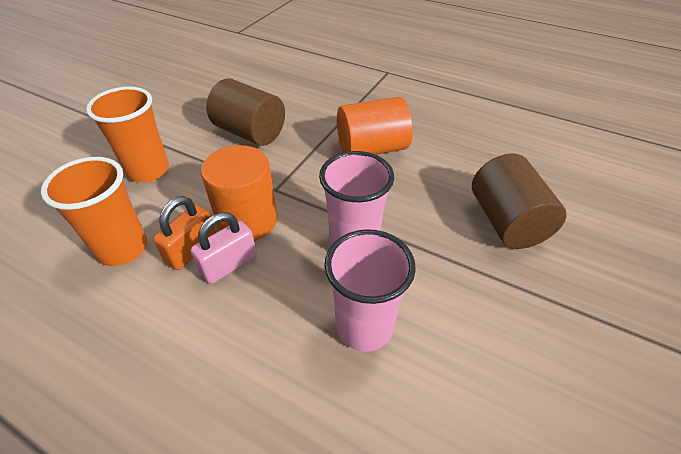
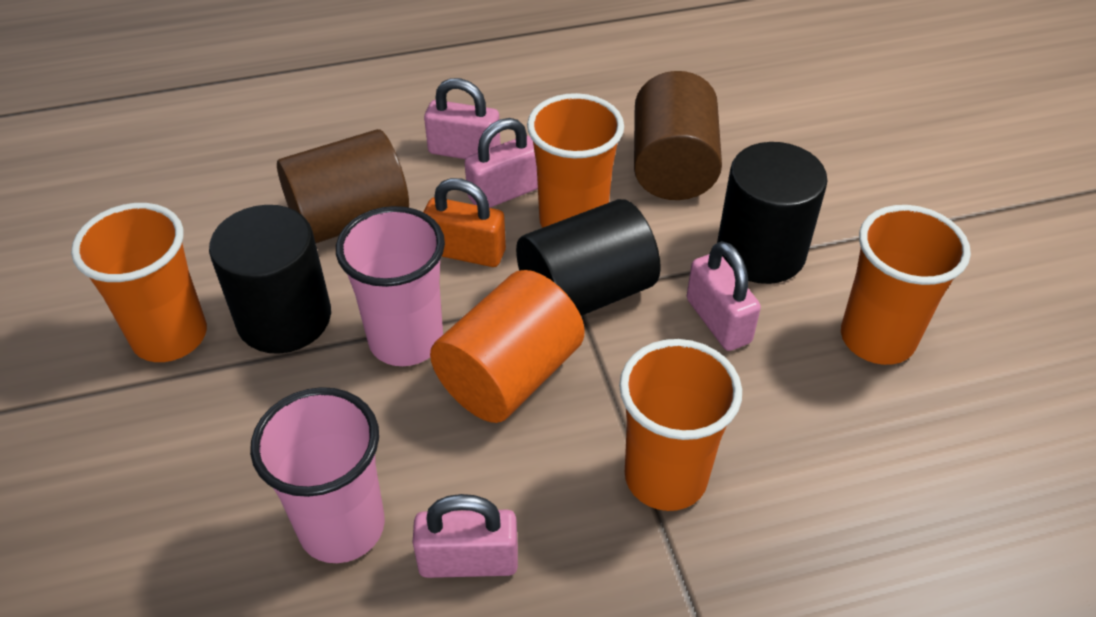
black cylinder: 0 -> 3
orange cup: 2 -> 4
orange cylinder: 2 -> 1
pink padlock: 1 -> 4

